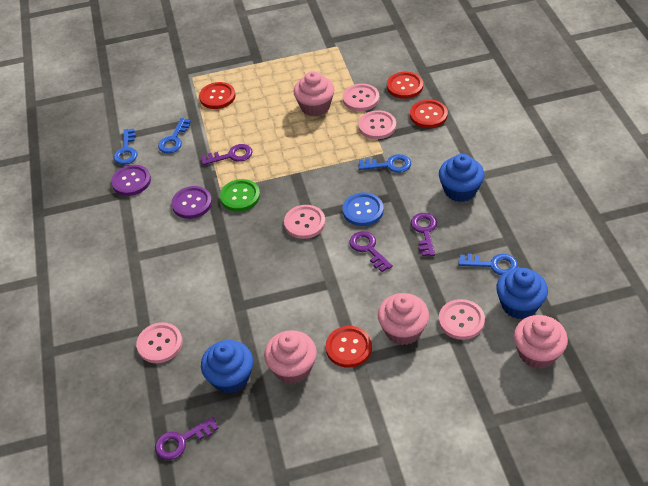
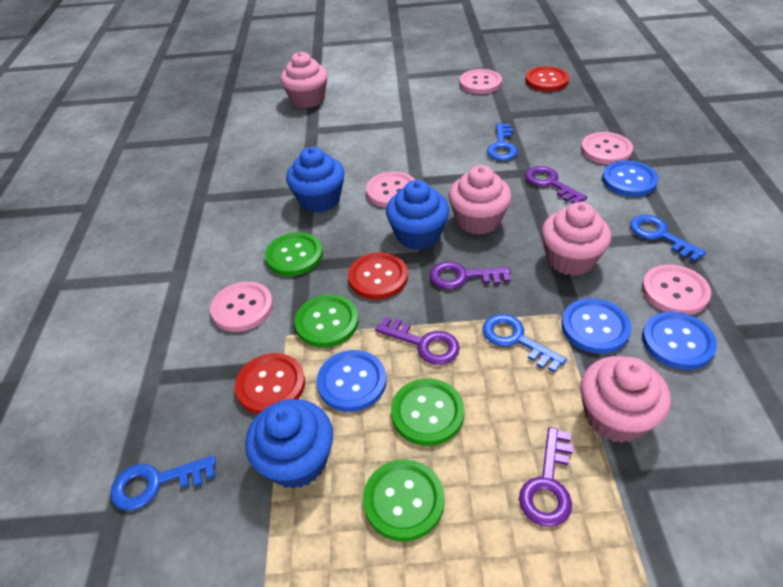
blue button: 1 -> 4
green button: 1 -> 4
purple button: 2 -> 0
red button: 4 -> 3

